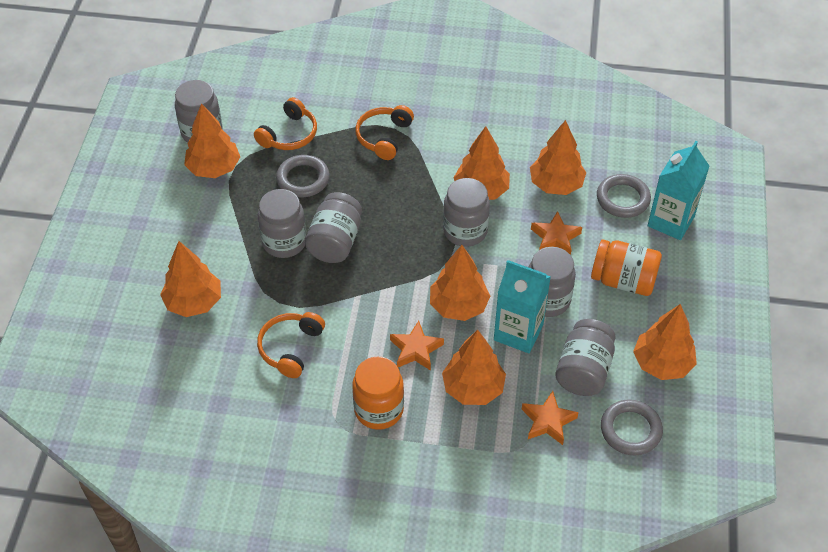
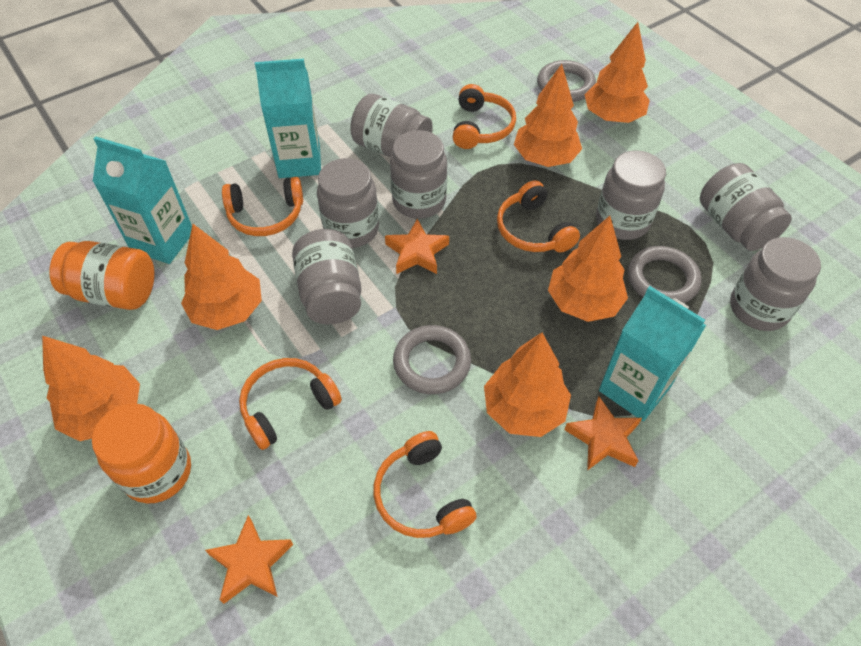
grey jar: 6 -> 7
orange headphones: 3 -> 5
orange tree: 7 -> 6
turquoise carton: 2 -> 3

